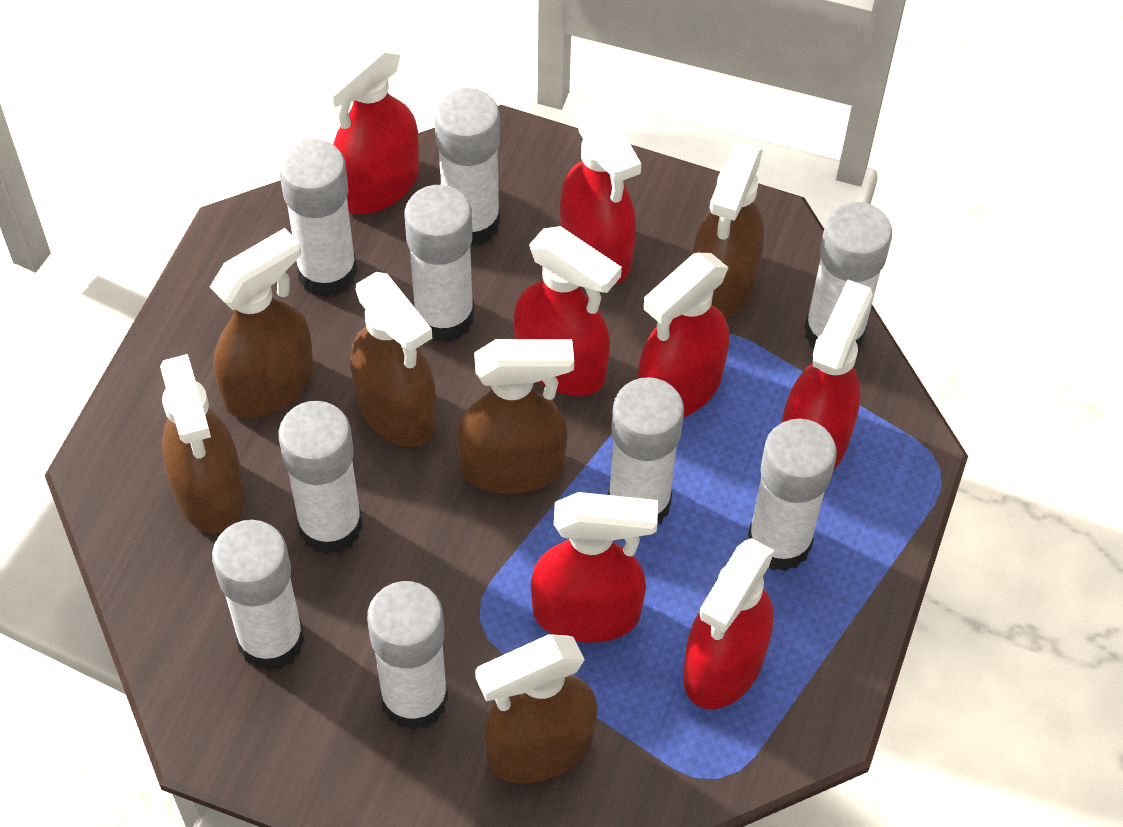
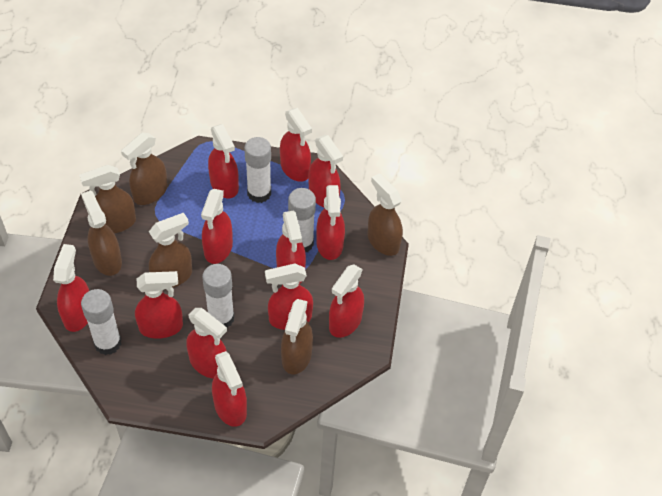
red spray bottle: 7 -> 12
white glue stick: 9 -> 4

